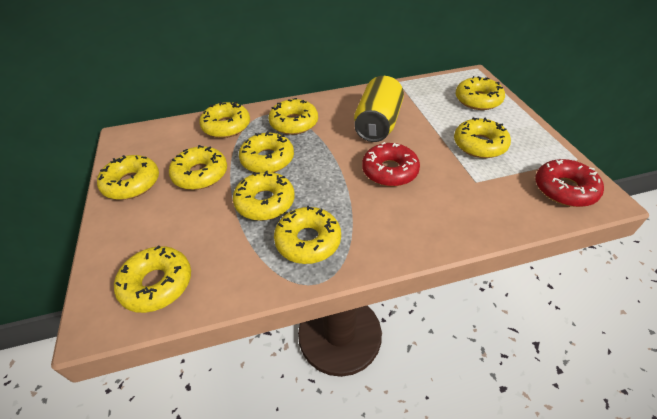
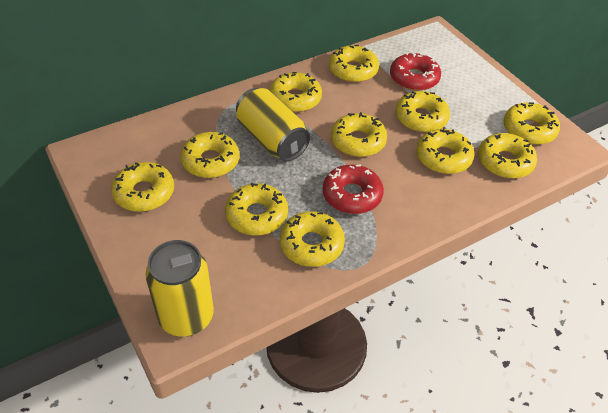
yellow can: 1 -> 2
yellow donut: 10 -> 11

